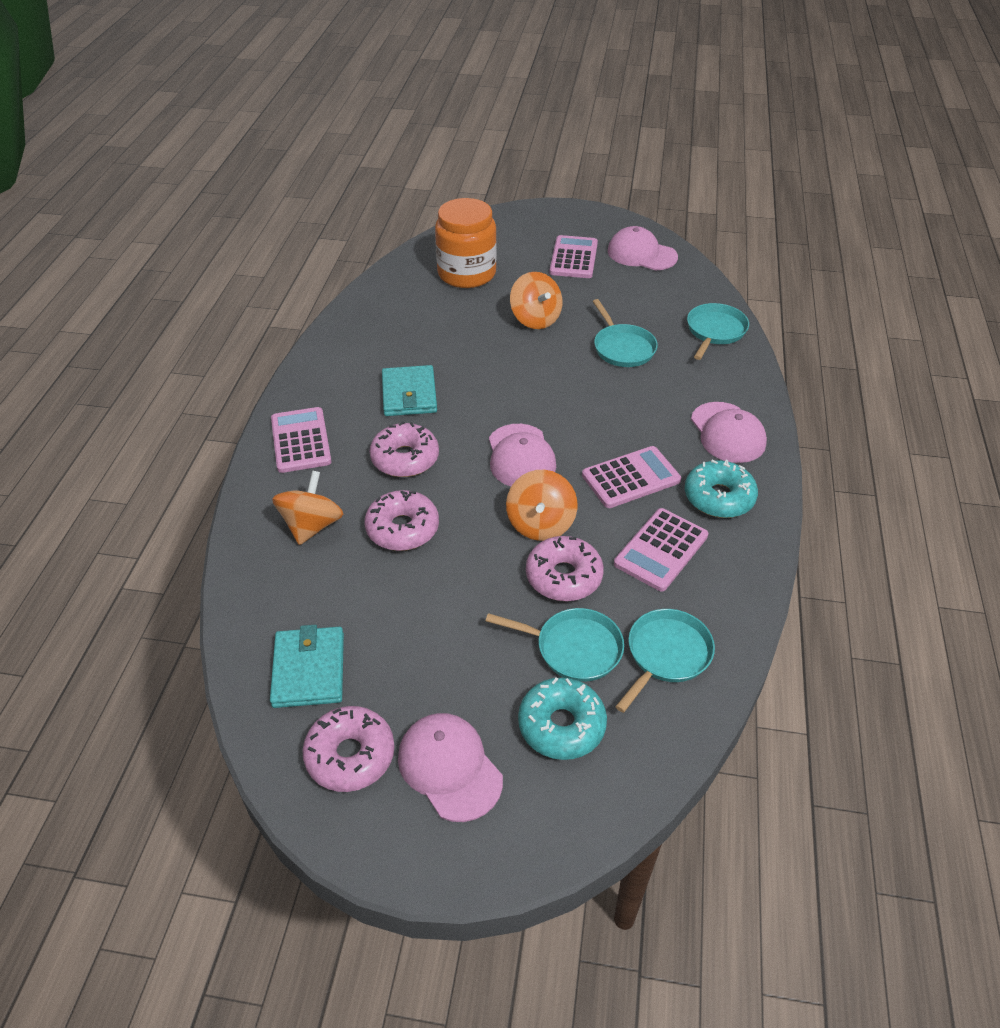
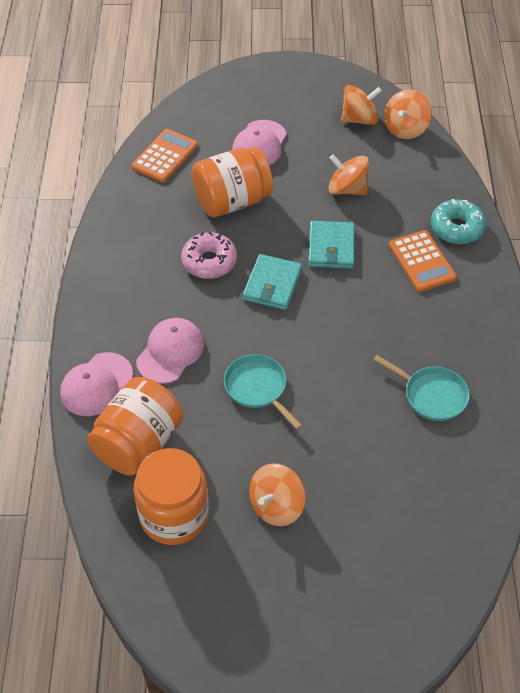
orange calculator: 0 -> 2
orange jar: 1 -> 3
orange spinning top: 3 -> 4
pink calculator: 4 -> 0
pink cap: 4 -> 3
pink donut: 4 -> 1
turquoise donut: 2 -> 1
turquoise pan: 4 -> 2

